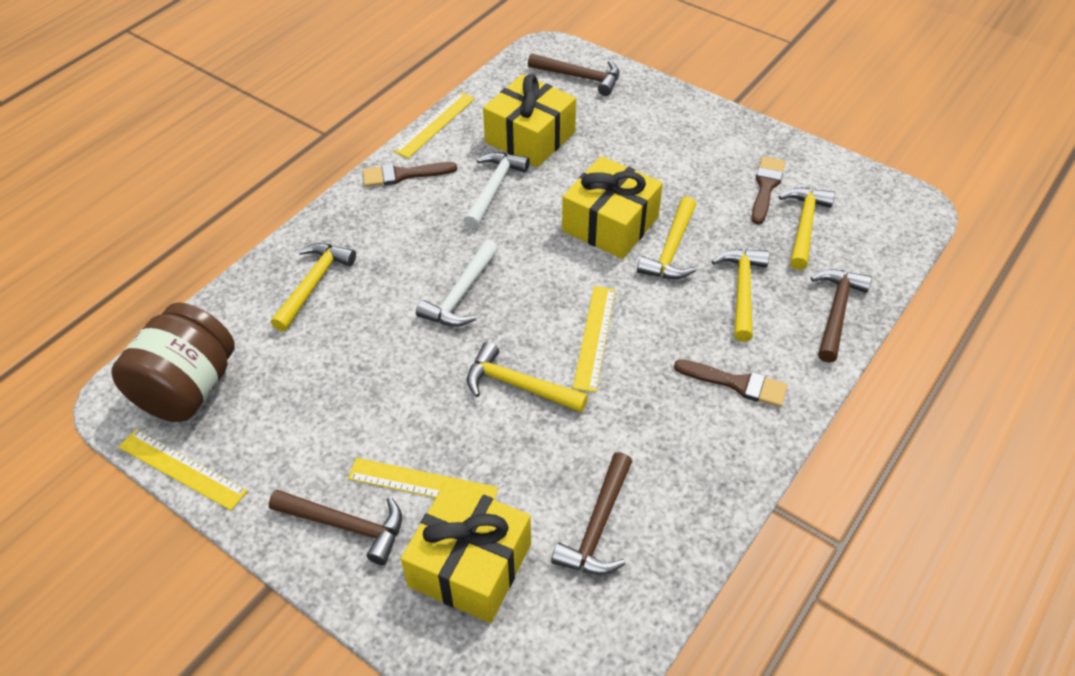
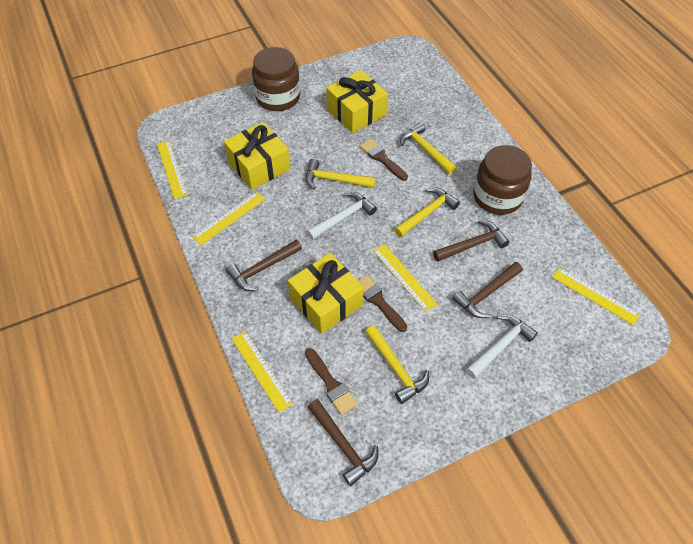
brown jar: 1 -> 2
yellow hammer: 5 -> 4
yellow ruler: 4 -> 5

